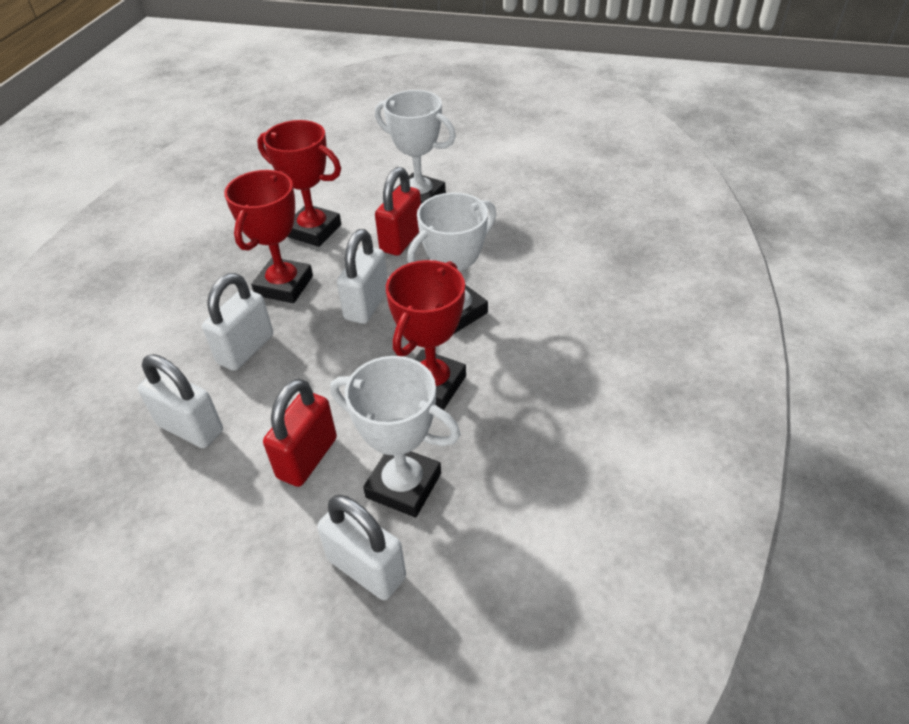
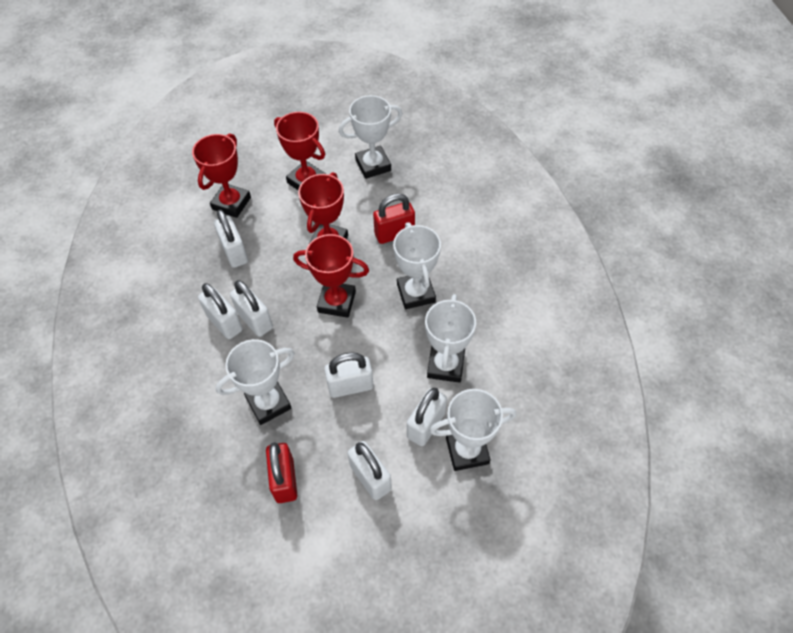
red trophy: 3 -> 4
white padlock: 4 -> 6
white trophy: 3 -> 5

